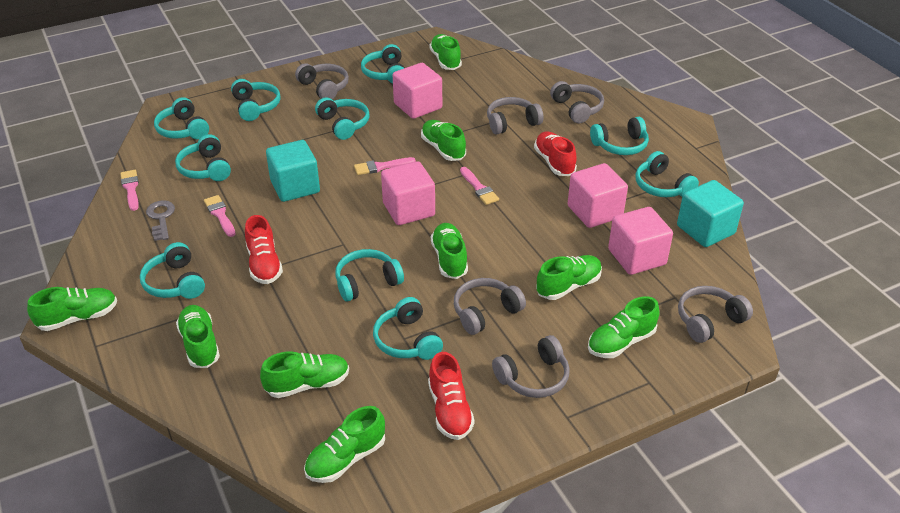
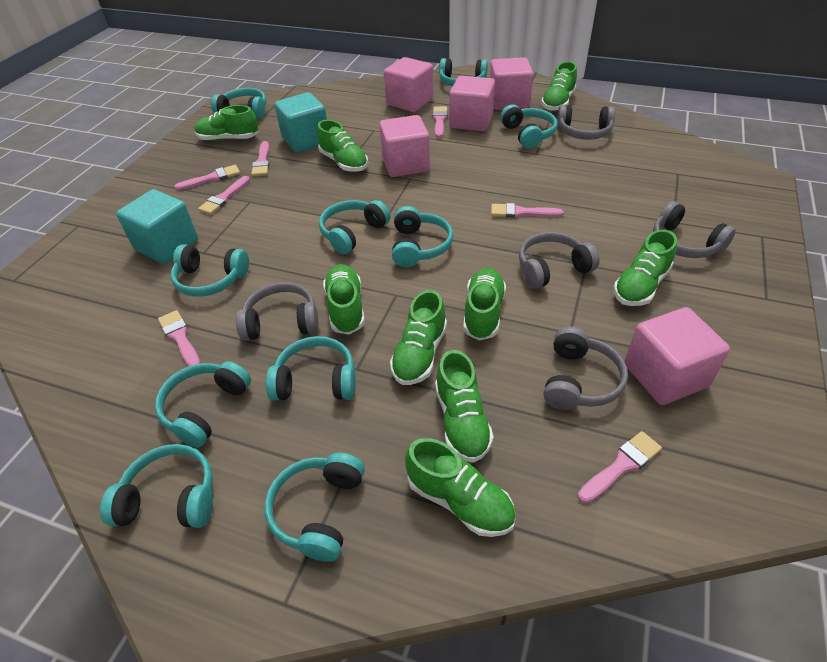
grey headphones: 6 -> 5
grey key: 1 -> 0
pink brush: 4 -> 7
pink cube: 4 -> 5
red shoe: 3 -> 0

